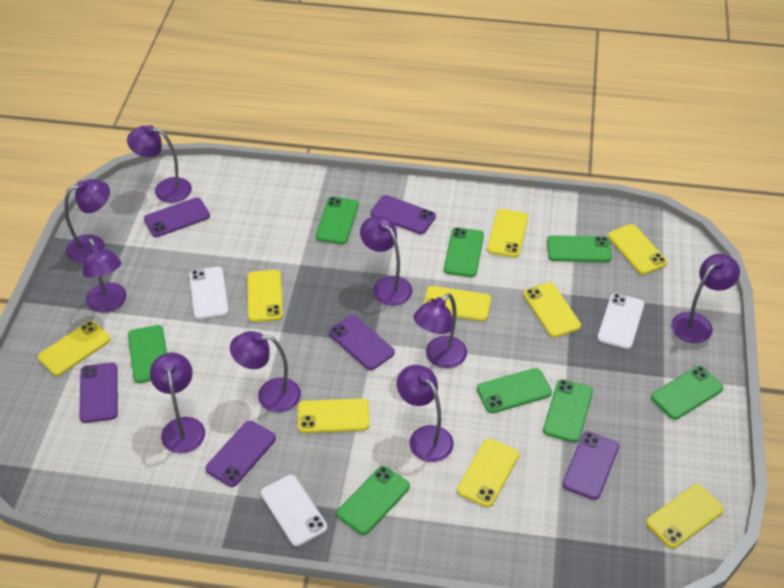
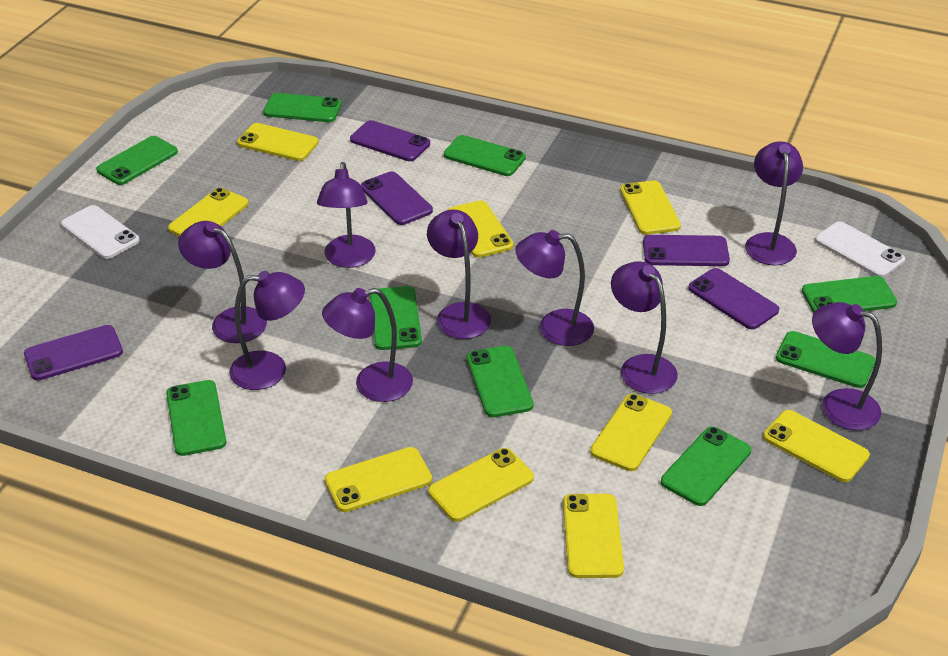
green phone: 8 -> 9
purple phone: 6 -> 5
white phone: 3 -> 2

